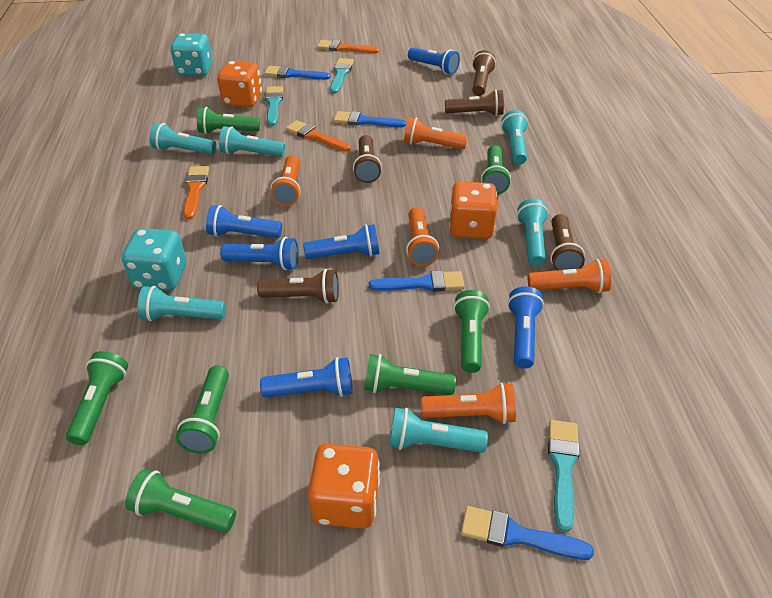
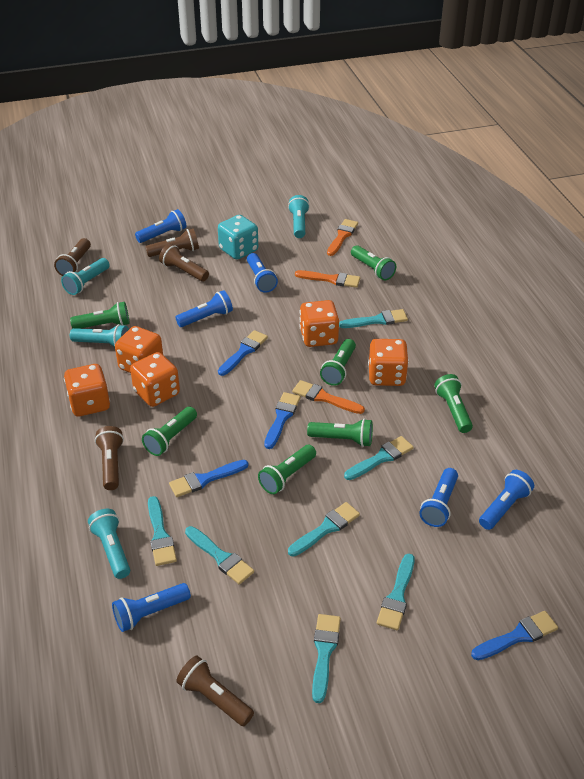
orange dice: 3 -> 5
orange flashlight: 5 -> 0
turquoise brush: 3 -> 7
turquoise dice: 2 -> 1
turquoise flashlight: 6 -> 4

